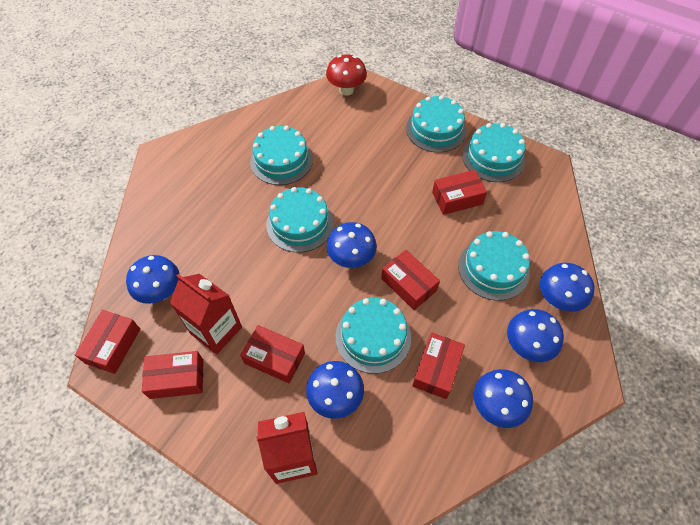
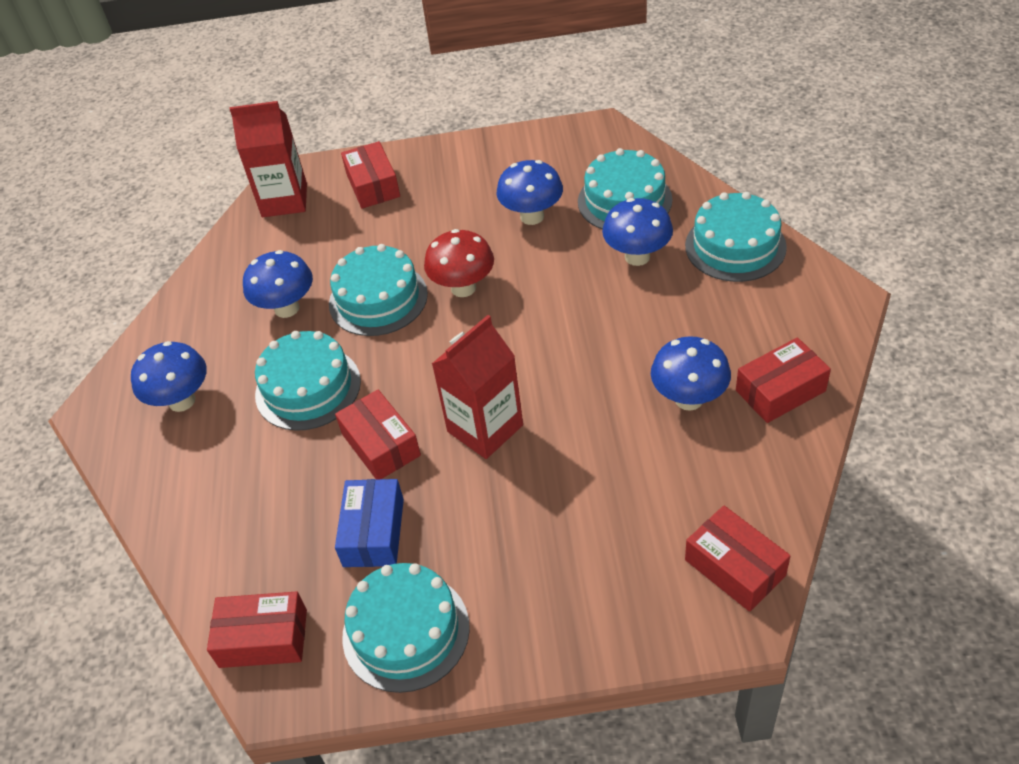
blue box: 0 -> 1
blue mushroom: 6 -> 5
red box: 6 -> 5
turquoise cake: 6 -> 5

